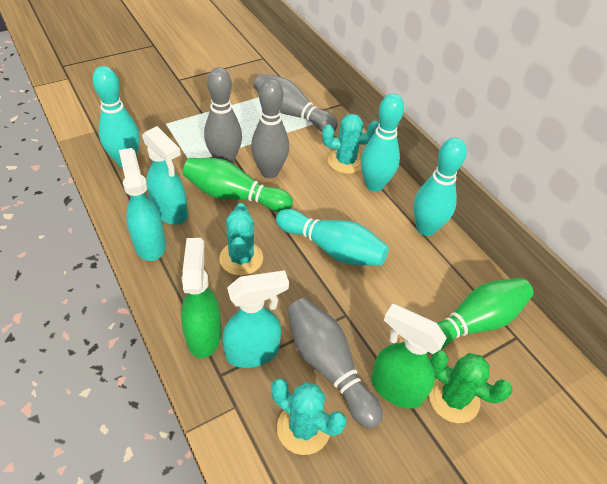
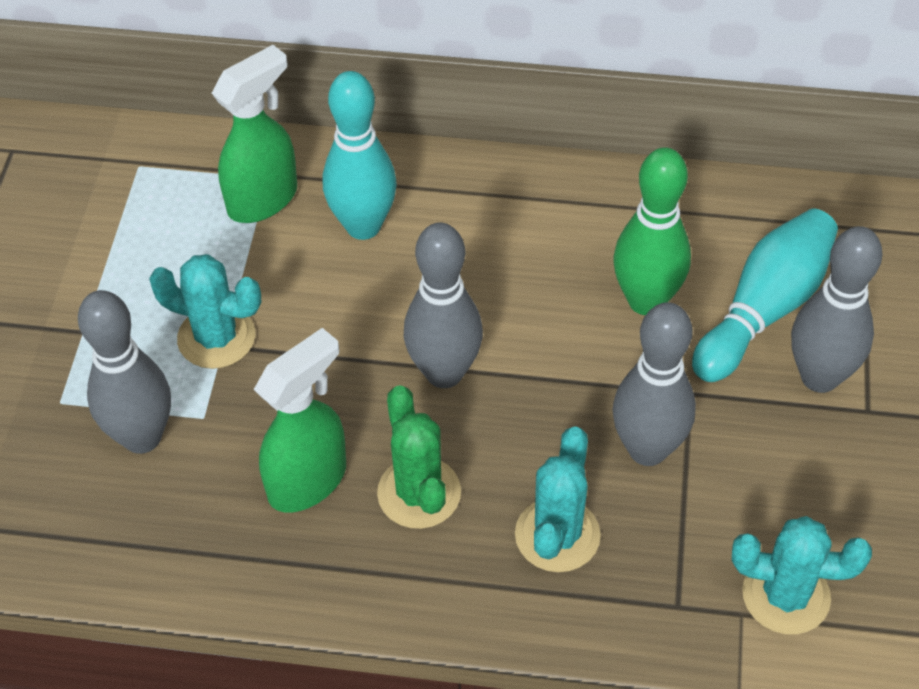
green bowling pin: 2 -> 1
turquoise bowling pin: 4 -> 2
turquoise spray bottle: 3 -> 0

